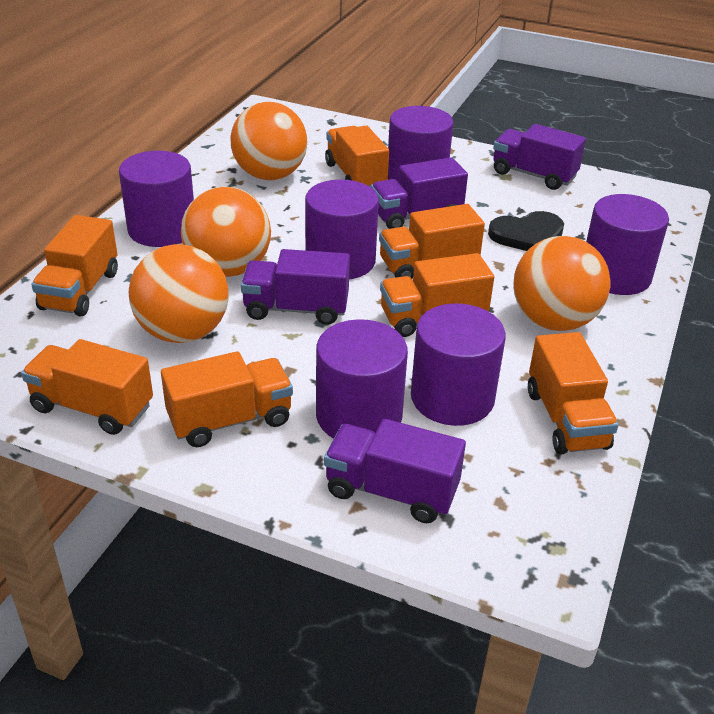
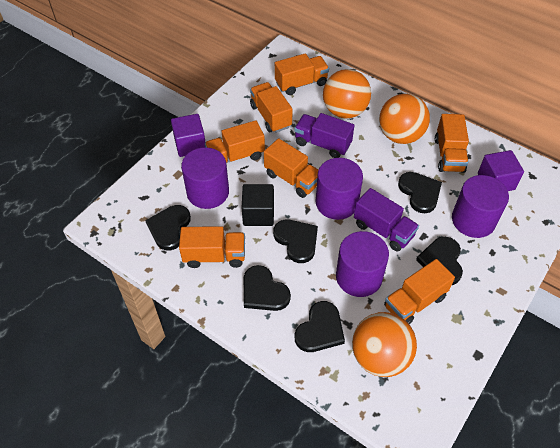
black cube: 0 -> 1
black heart: 1 -> 6
orange ball: 4 -> 3
purple cube: 0 -> 2
purple cylinder: 6 -> 4
purple truck: 4 -> 2

